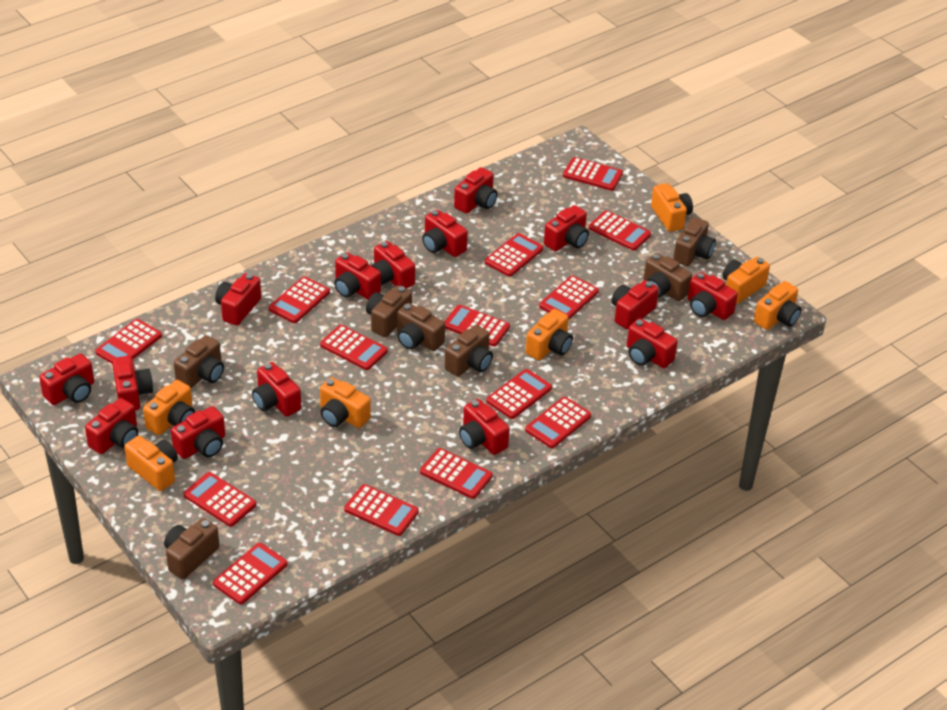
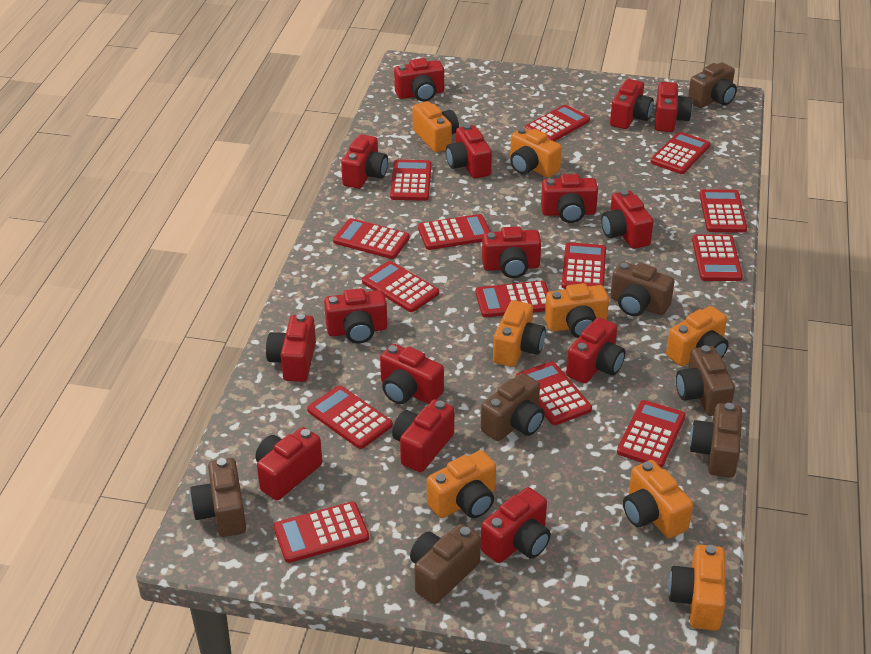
orange camera: 7 -> 8

